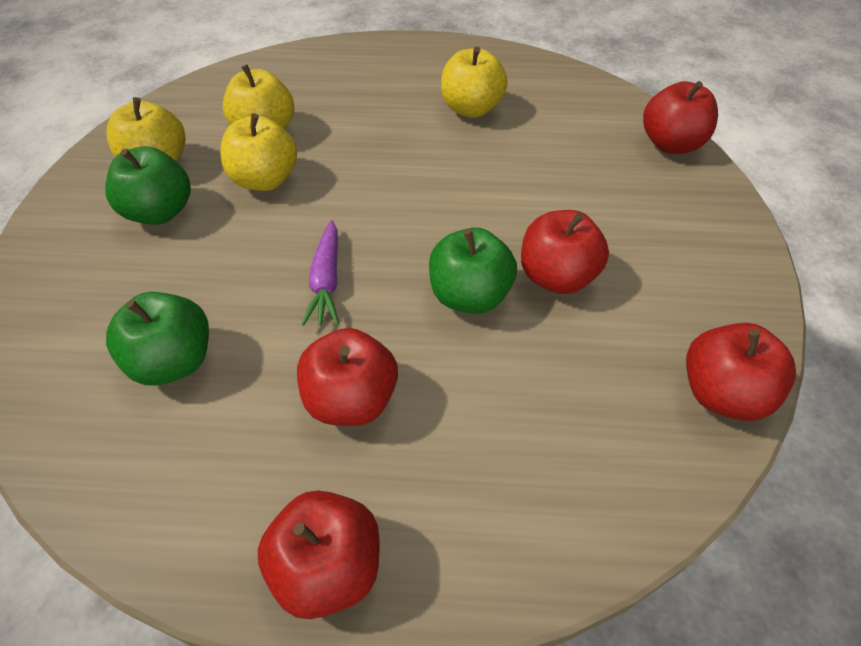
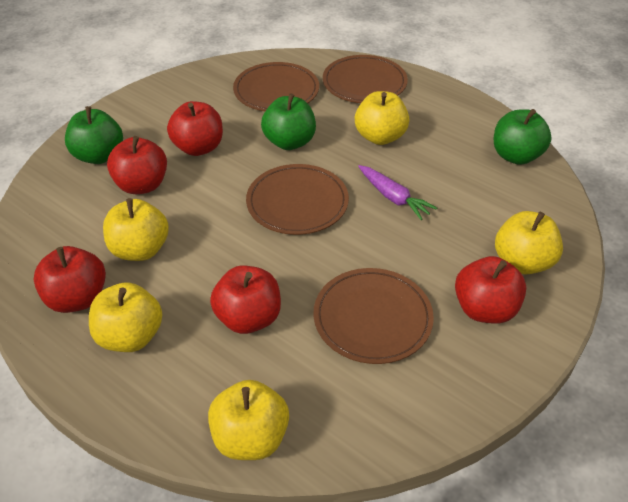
brown plate: 0 -> 4
yellow apple: 4 -> 5

